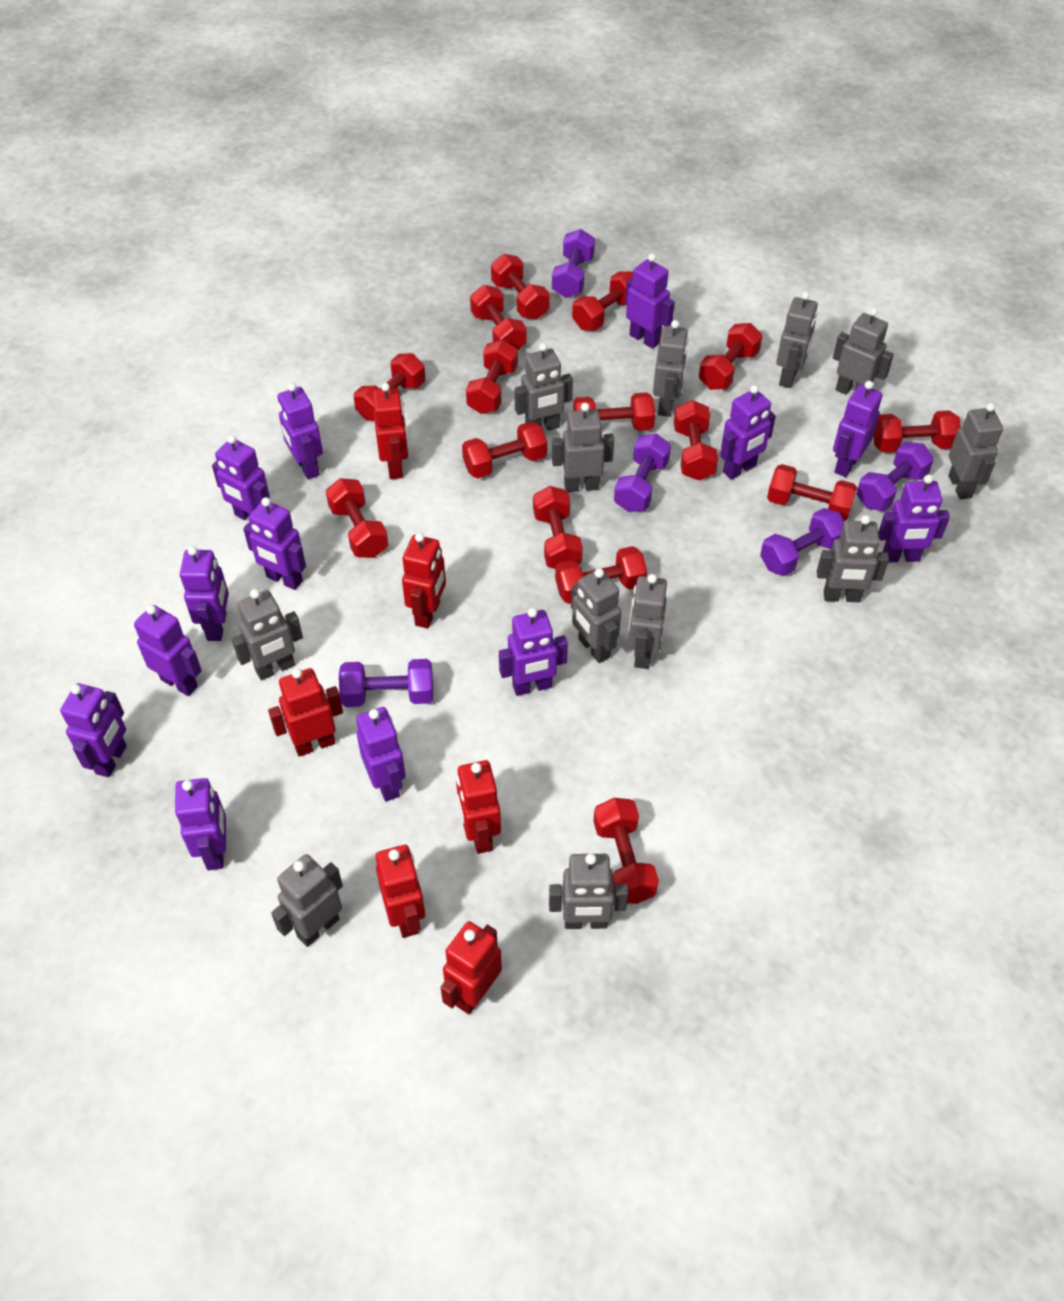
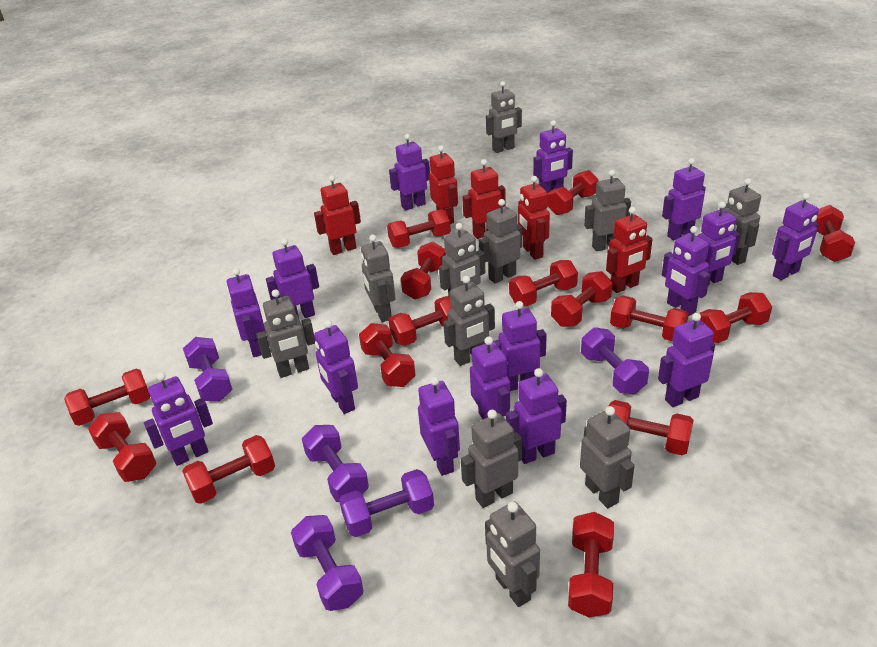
grey robot: 12 -> 11
purple robot: 13 -> 15
red robot: 6 -> 5

